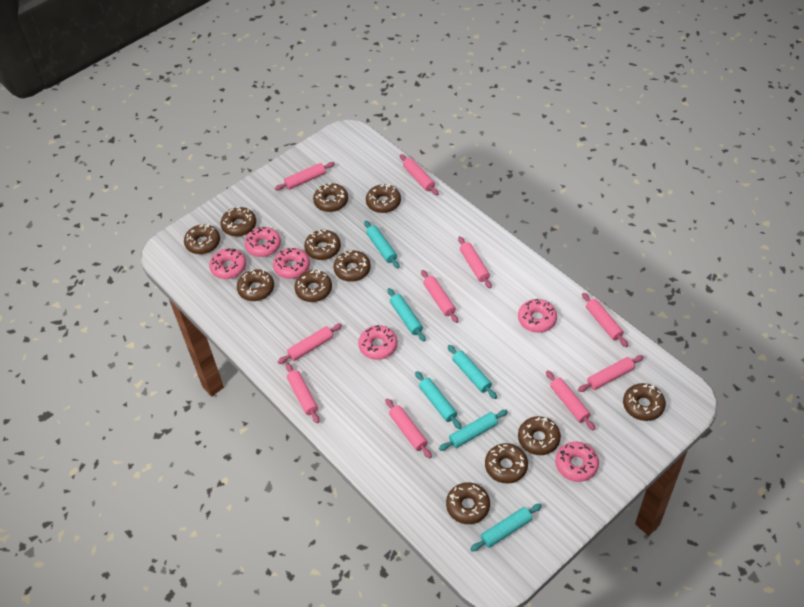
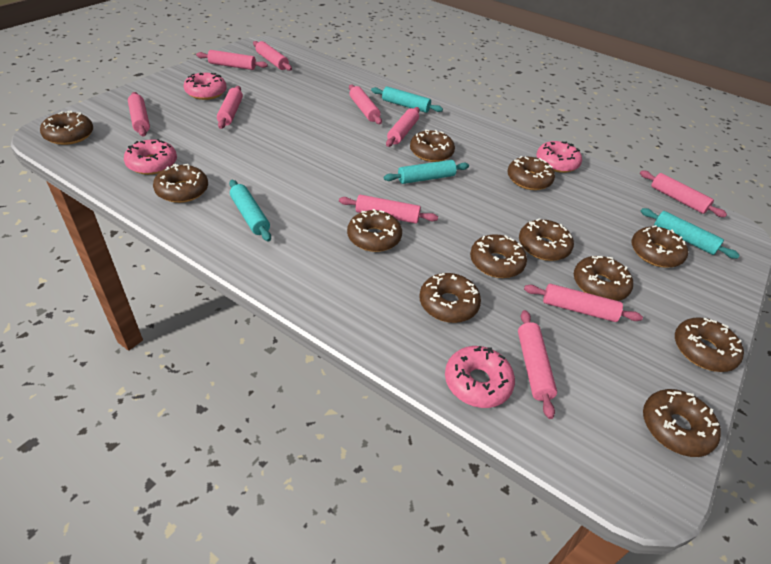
pink donut: 6 -> 4
turquoise rolling pin: 6 -> 4

